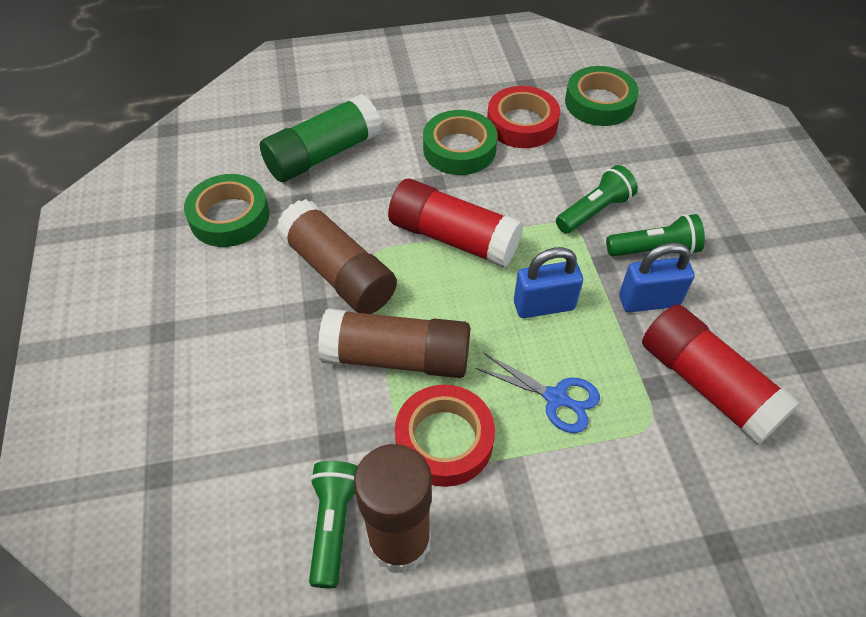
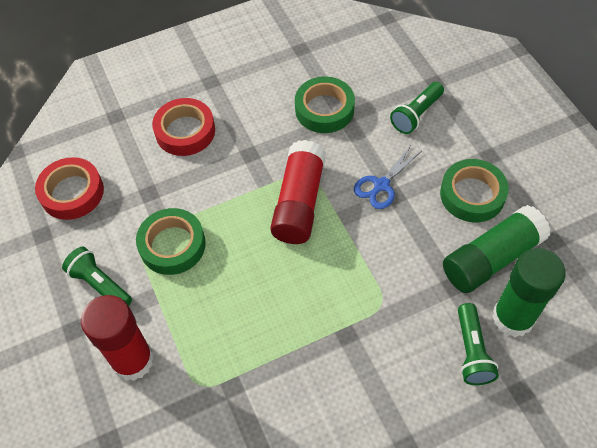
blue padlock: 2 -> 0
brown glue stick: 3 -> 0
green glue stick: 1 -> 2

